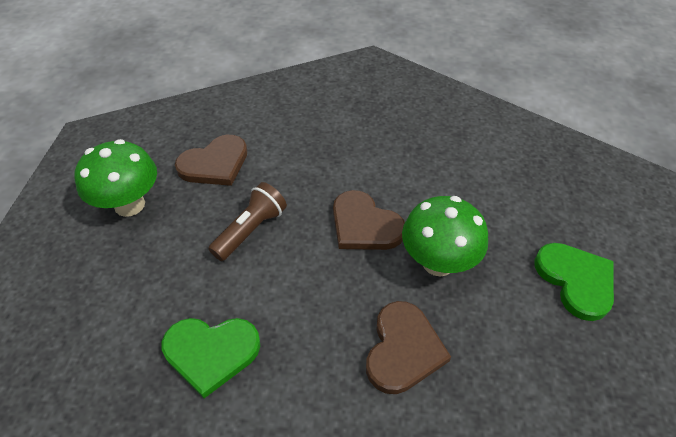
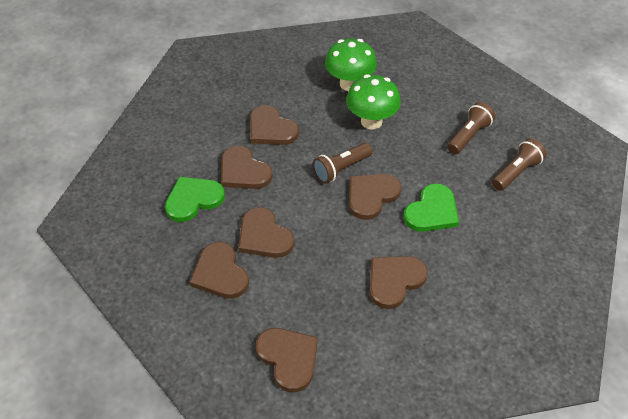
brown flashlight: 1 -> 3
brown heart: 3 -> 7

